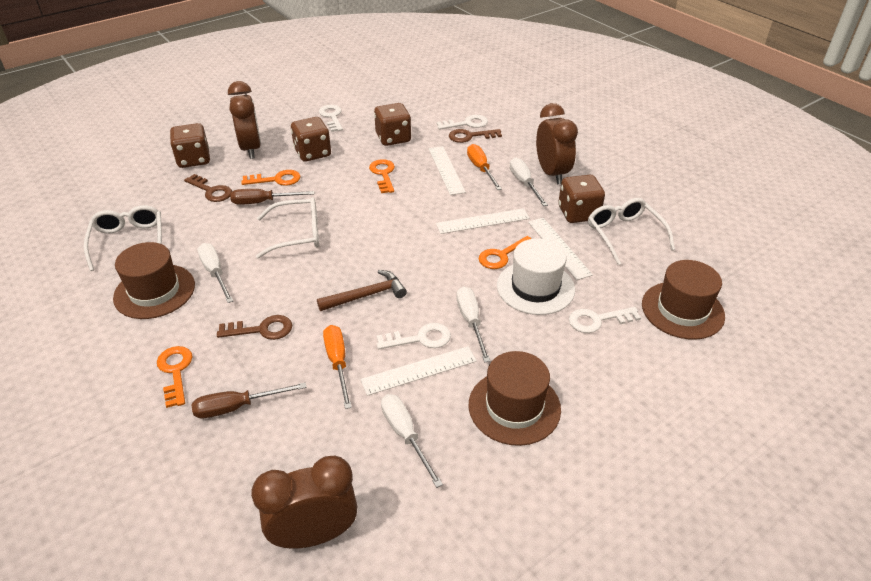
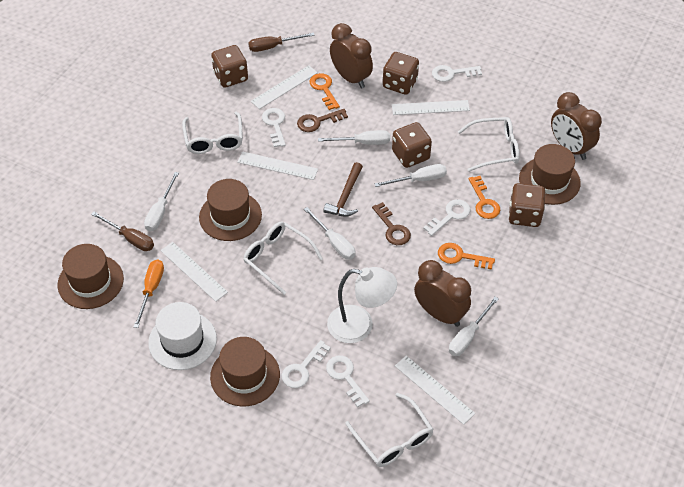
brown hat: 3 -> 4
brown key: 3 -> 2
orange key: 4 -> 3
orange screwdriver: 2 -> 1
white glasses: 3 -> 4
white key: 4 -> 5
white lamp: 0 -> 1
white ruler: 4 -> 5
white screwdriver: 4 -> 5

